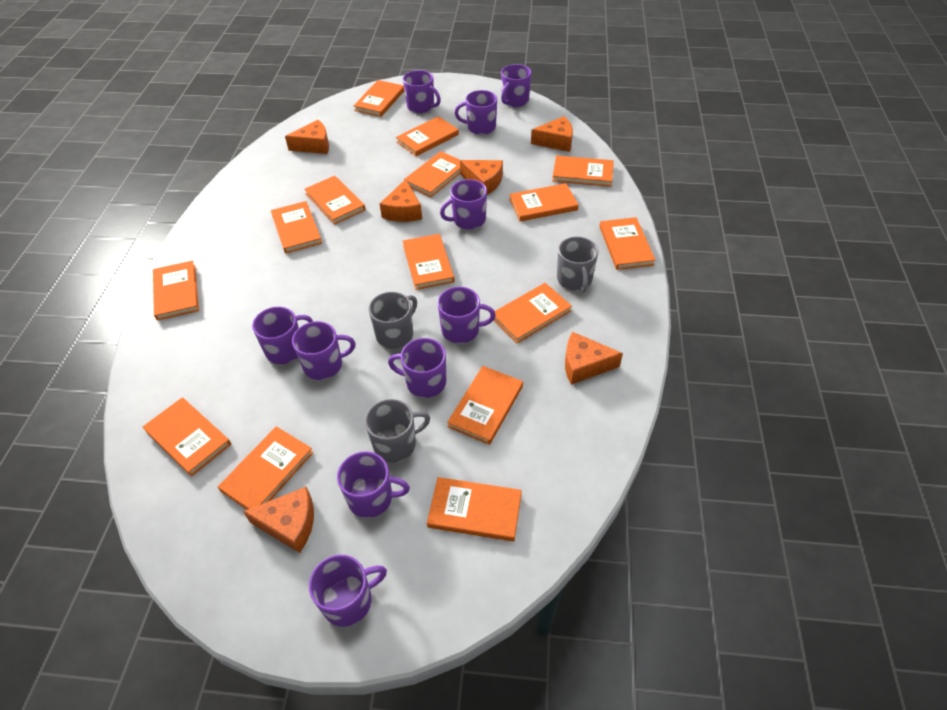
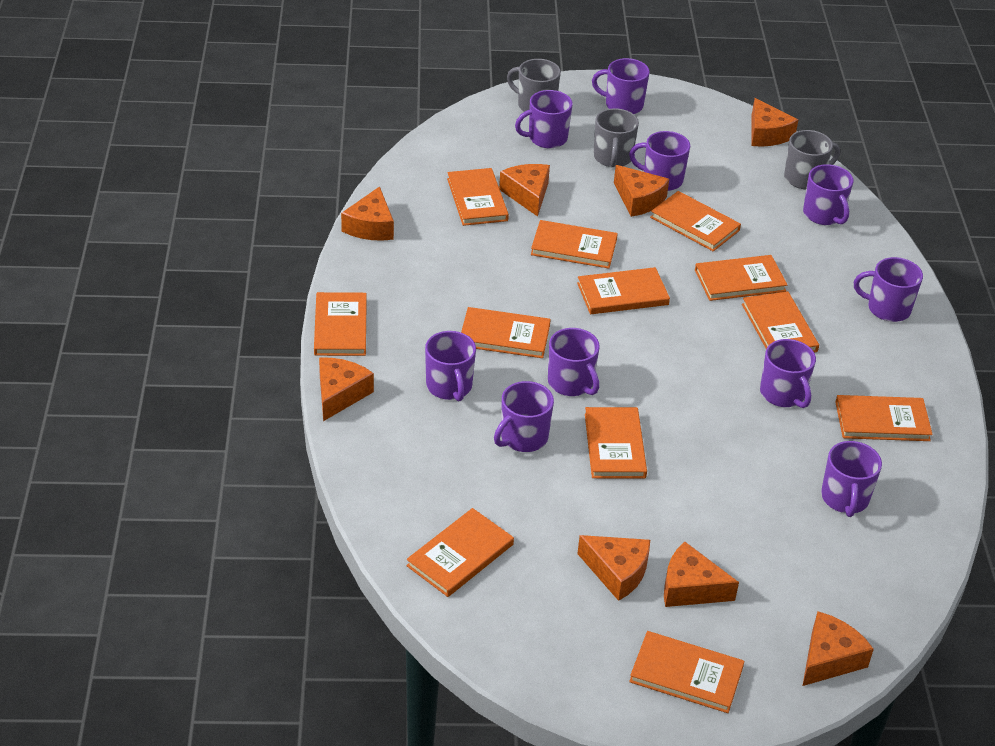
orange book: 15 -> 12
orange cheese: 6 -> 8

